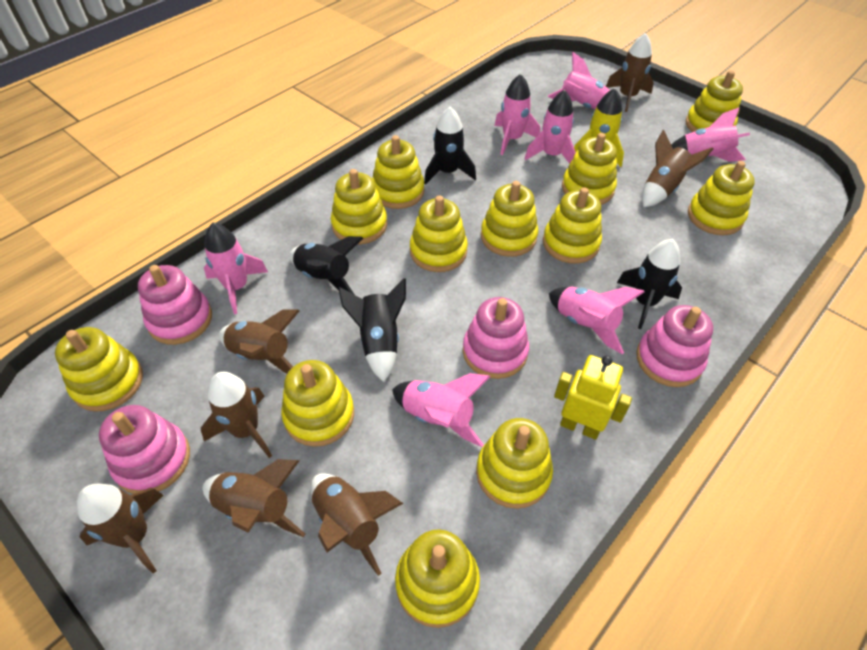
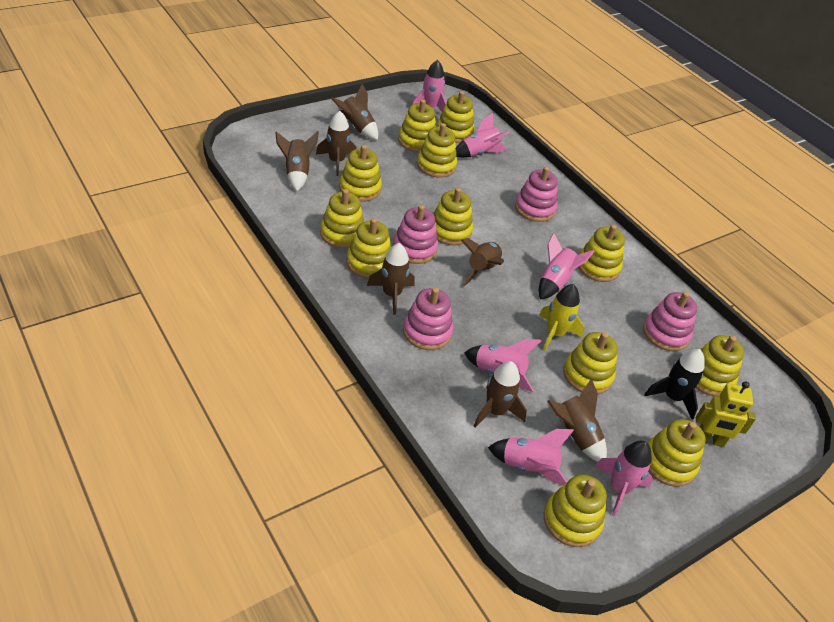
black rocket: 4 -> 1
pink rocket: 7 -> 6

